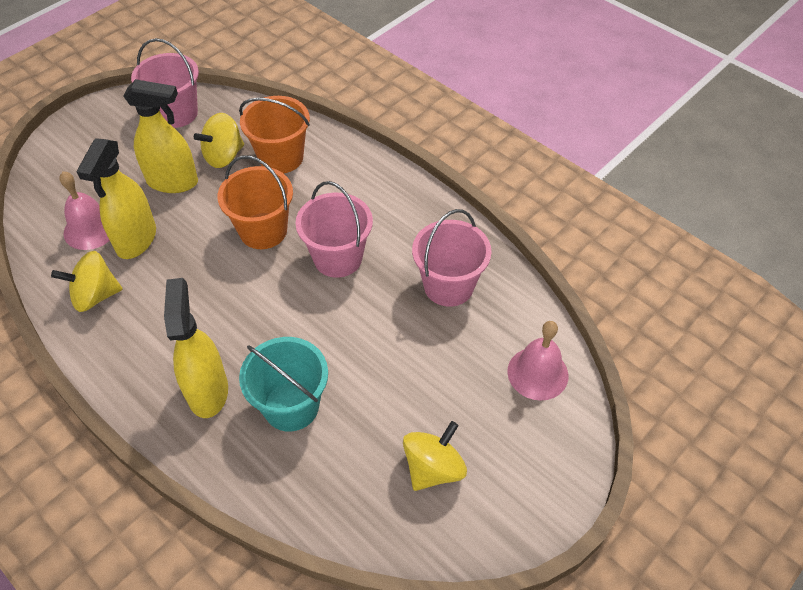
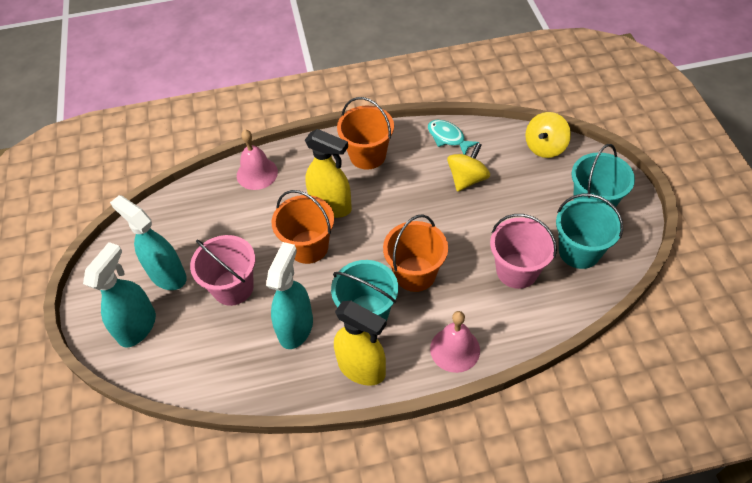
orange bucket: 2 -> 3
pink bucket: 3 -> 2
turquoise bucket: 1 -> 3
turquoise fish: 0 -> 1
turquoise spray bottle: 0 -> 3
yellow spinning top: 3 -> 2
yellow spray bottle: 3 -> 2

